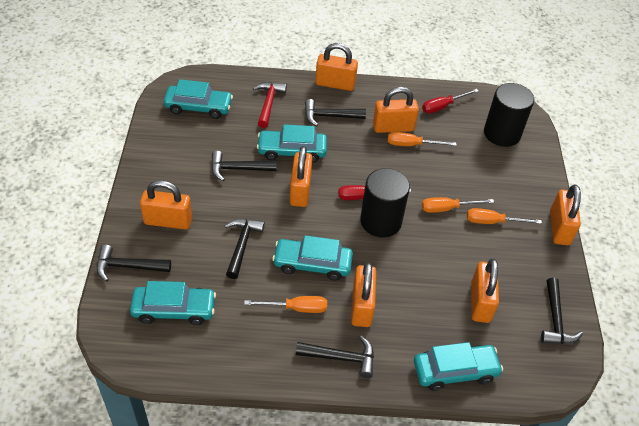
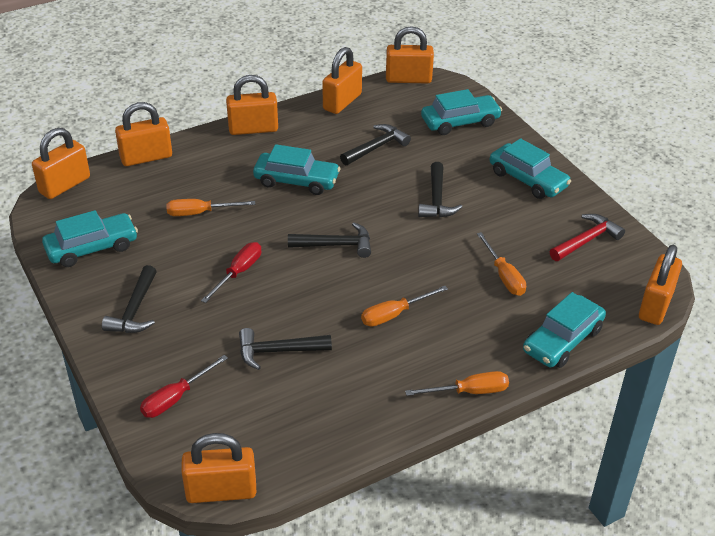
black cylinder: 2 -> 0
black hammer: 6 -> 5

